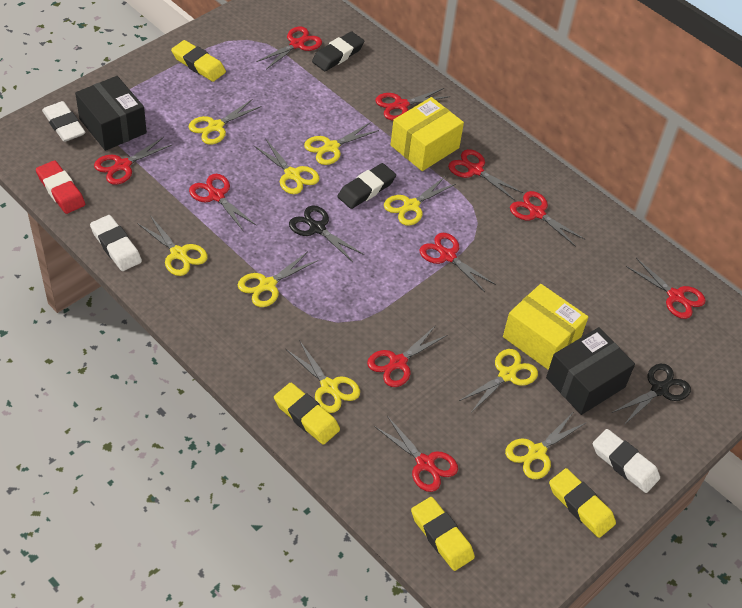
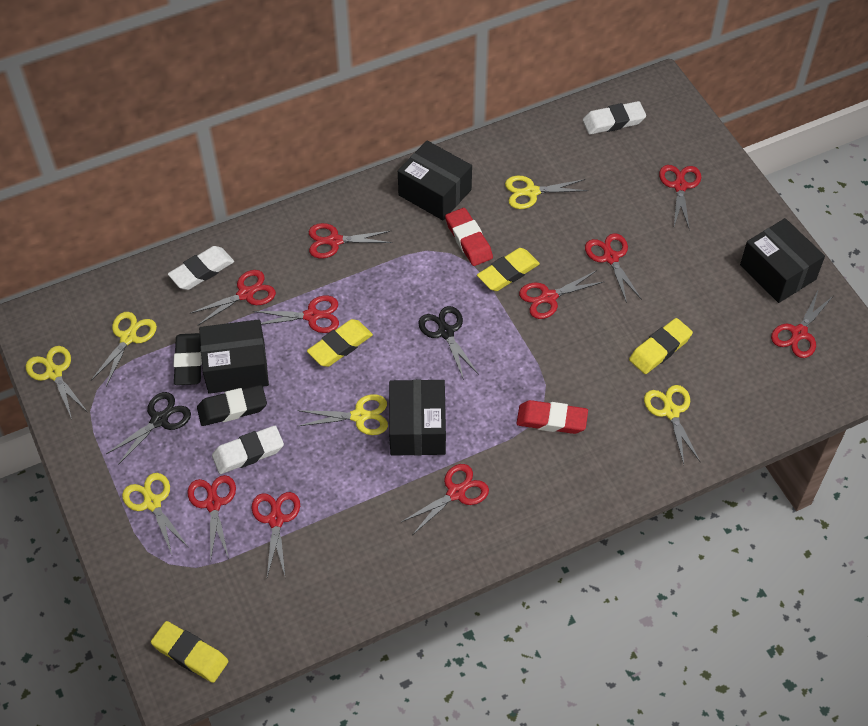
black box: 2 -> 4
red eraser: 1 -> 2
yellow box: 2 -> 0
yellow scissors: 9 -> 6

